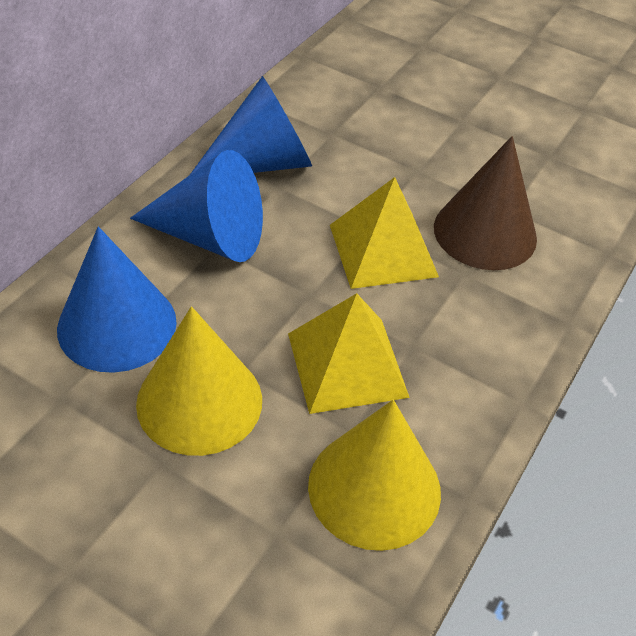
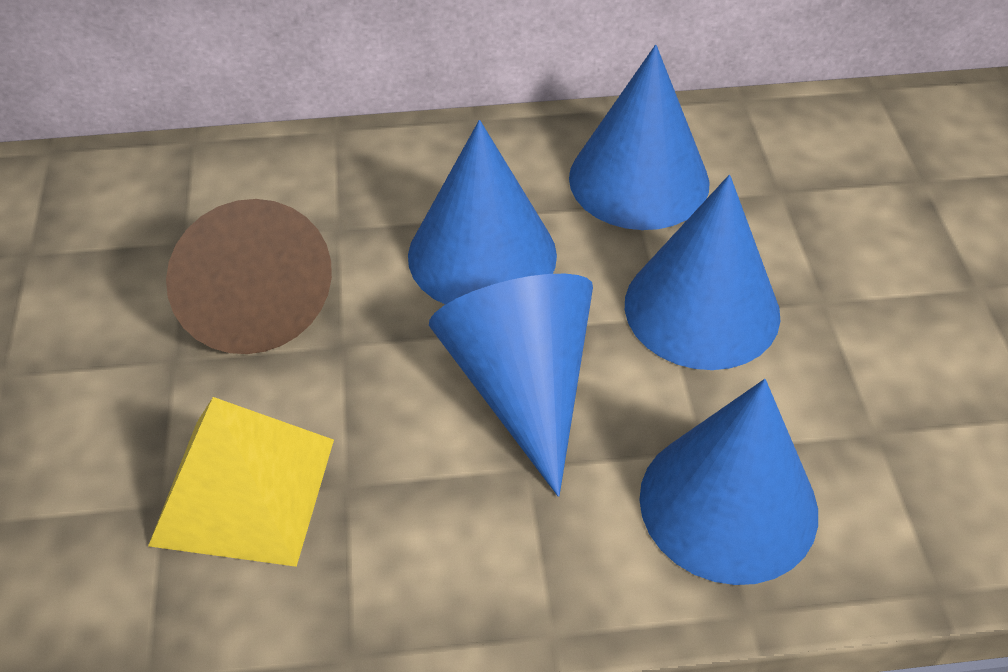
blue cone: 3 -> 5
yellow cone: 2 -> 0
yellow pyramid: 2 -> 1

